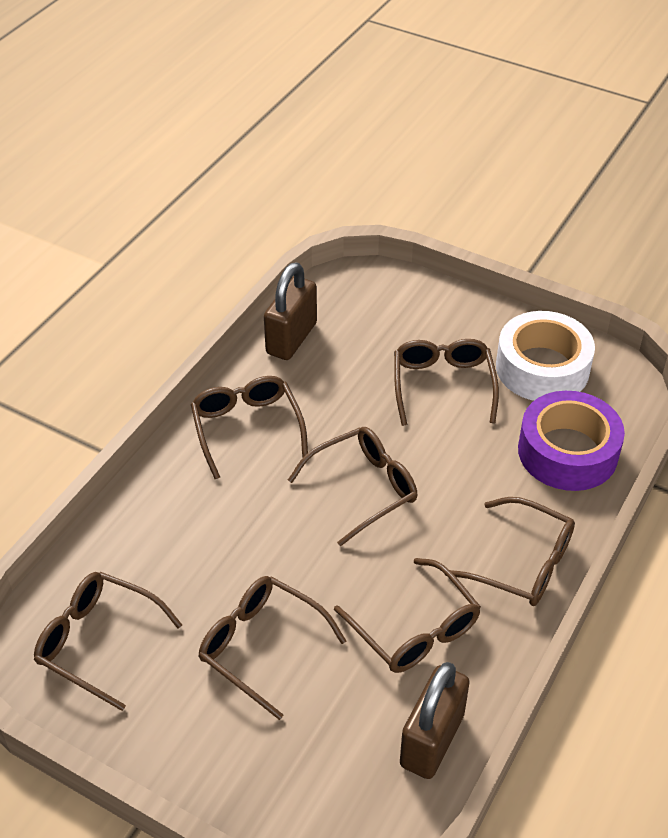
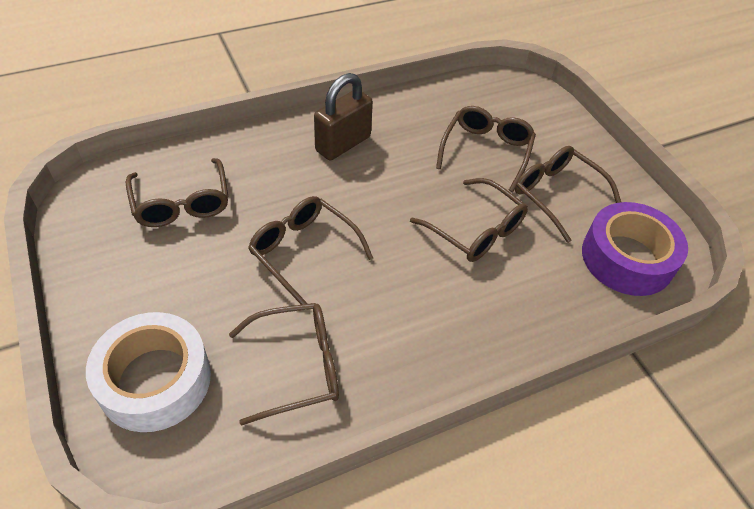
brown glasses: 7 -> 6
brown padlock: 2 -> 1

